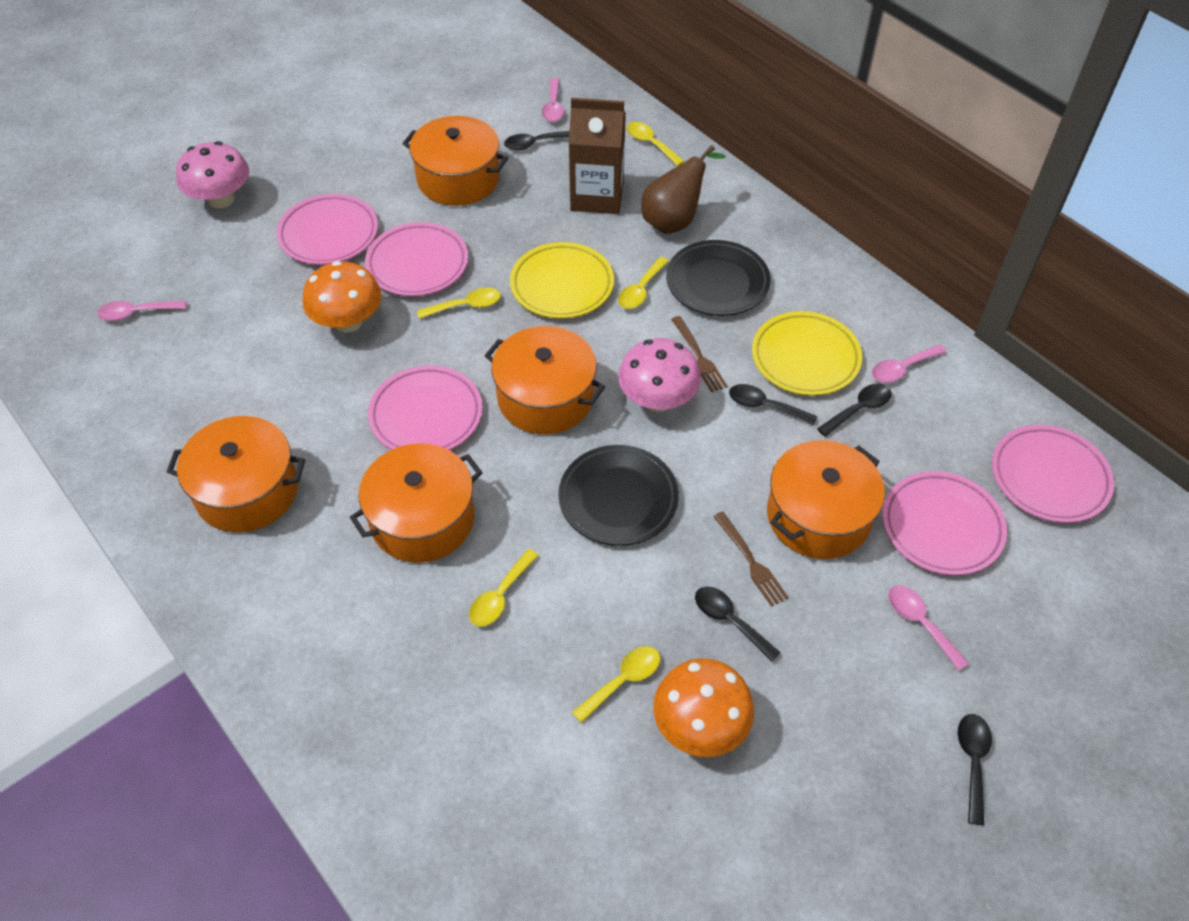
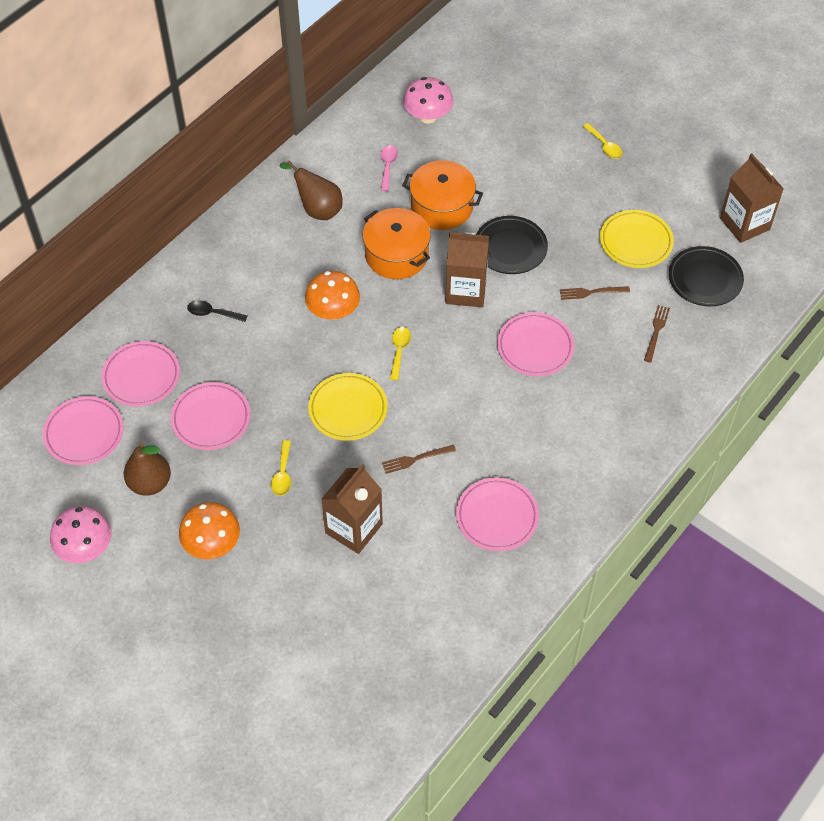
black spoon: 5 -> 1
brown carton: 1 -> 3
brown fork: 2 -> 3
brown pear: 1 -> 2
orange pot: 5 -> 2
pink spoon: 4 -> 1
yellow spoon: 5 -> 3

